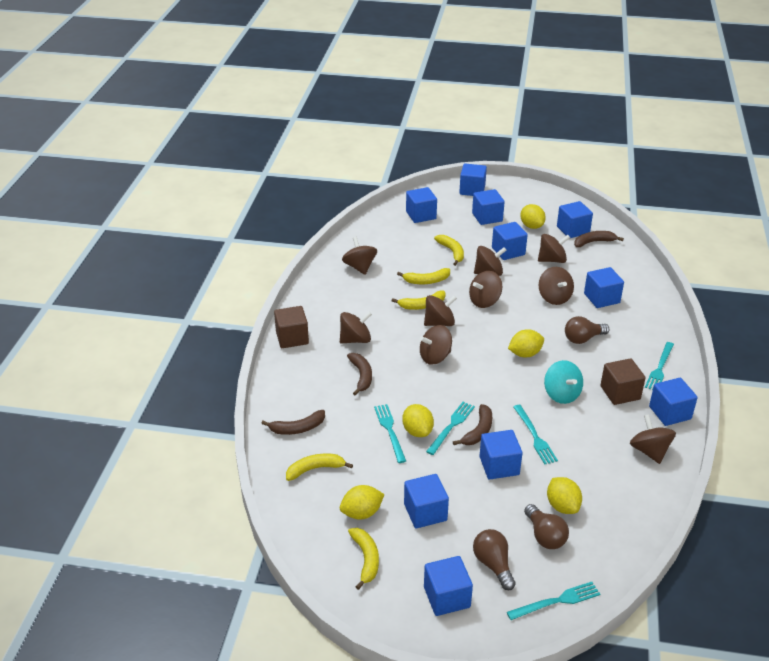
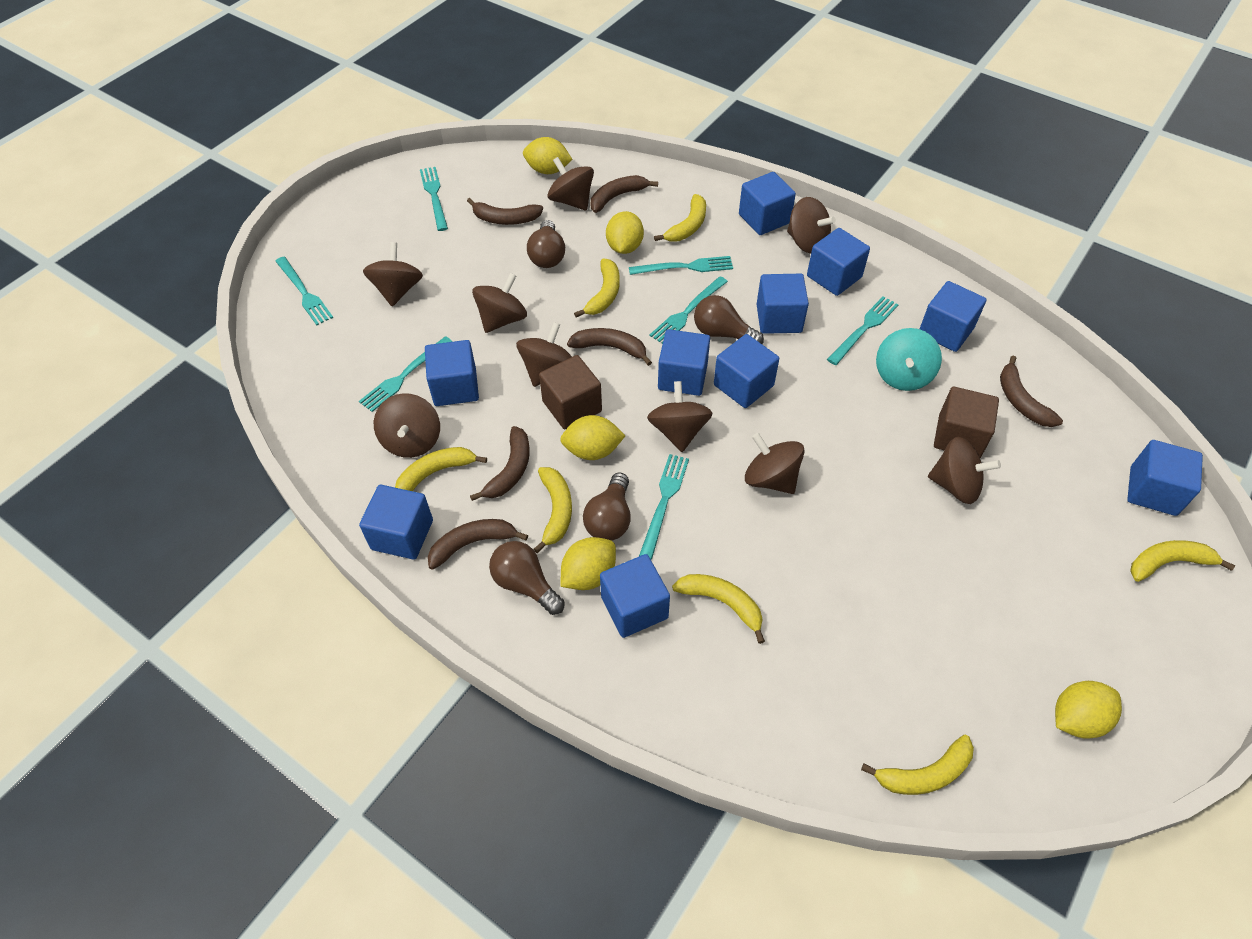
brown banana: 4 -> 6
brown light bulb: 3 -> 4
turquoise fork: 5 -> 7
yellow banana: 5 -> 7

